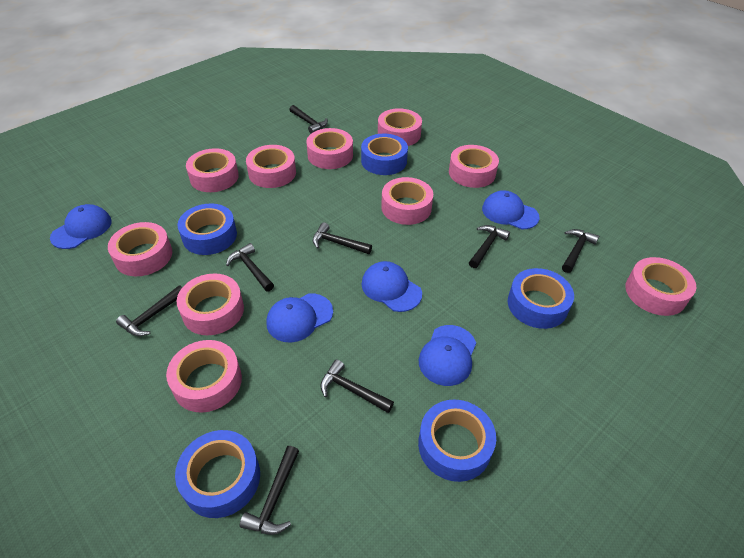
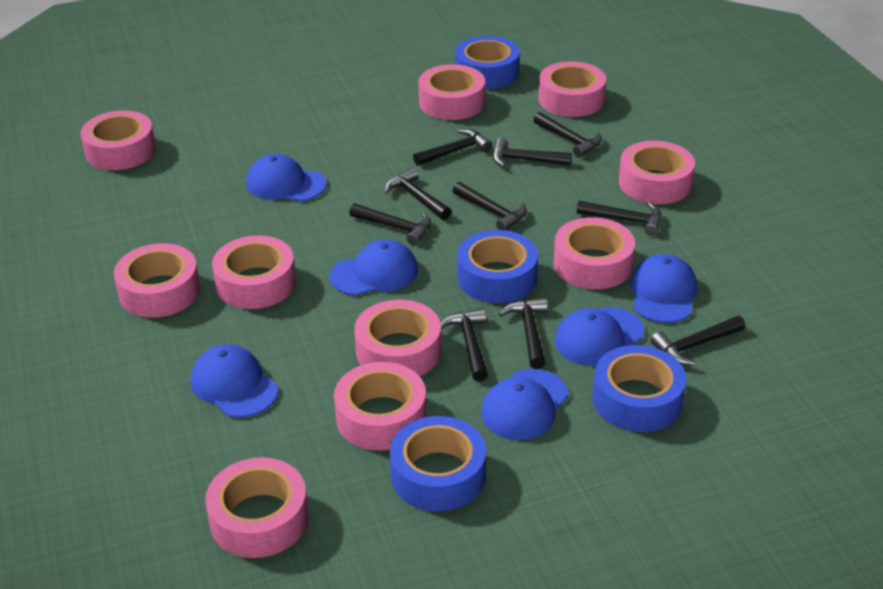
black hammer: 8 -> 10
blue cap: 5 -> 6
blue tape: 5 -> 4

